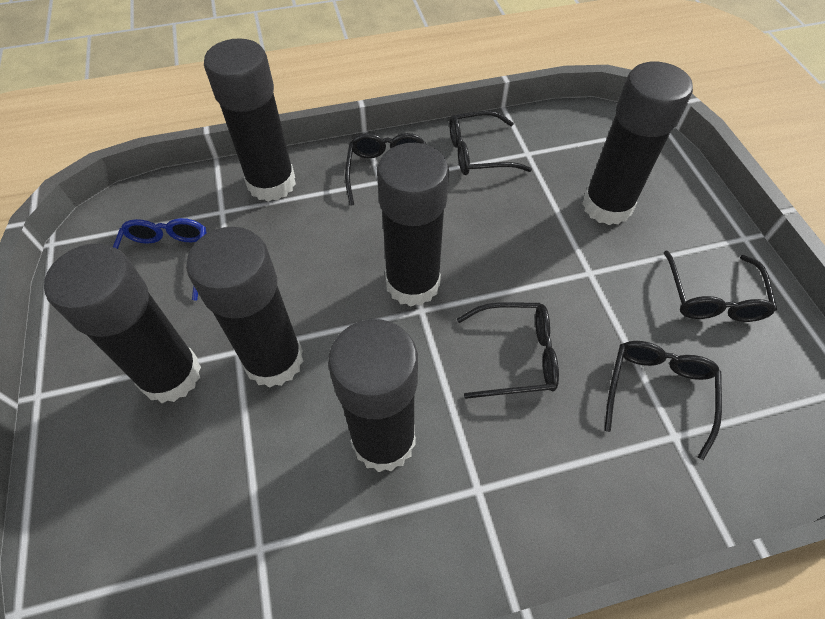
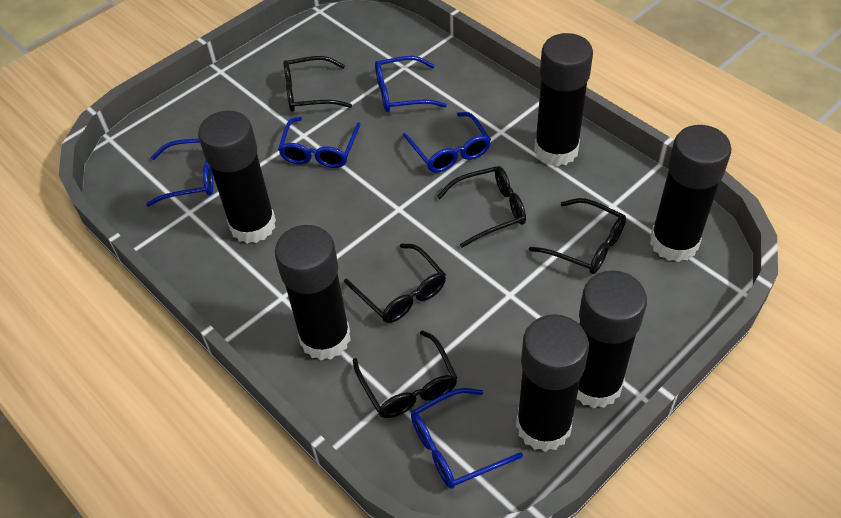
blue glasses: 1 -> 5

